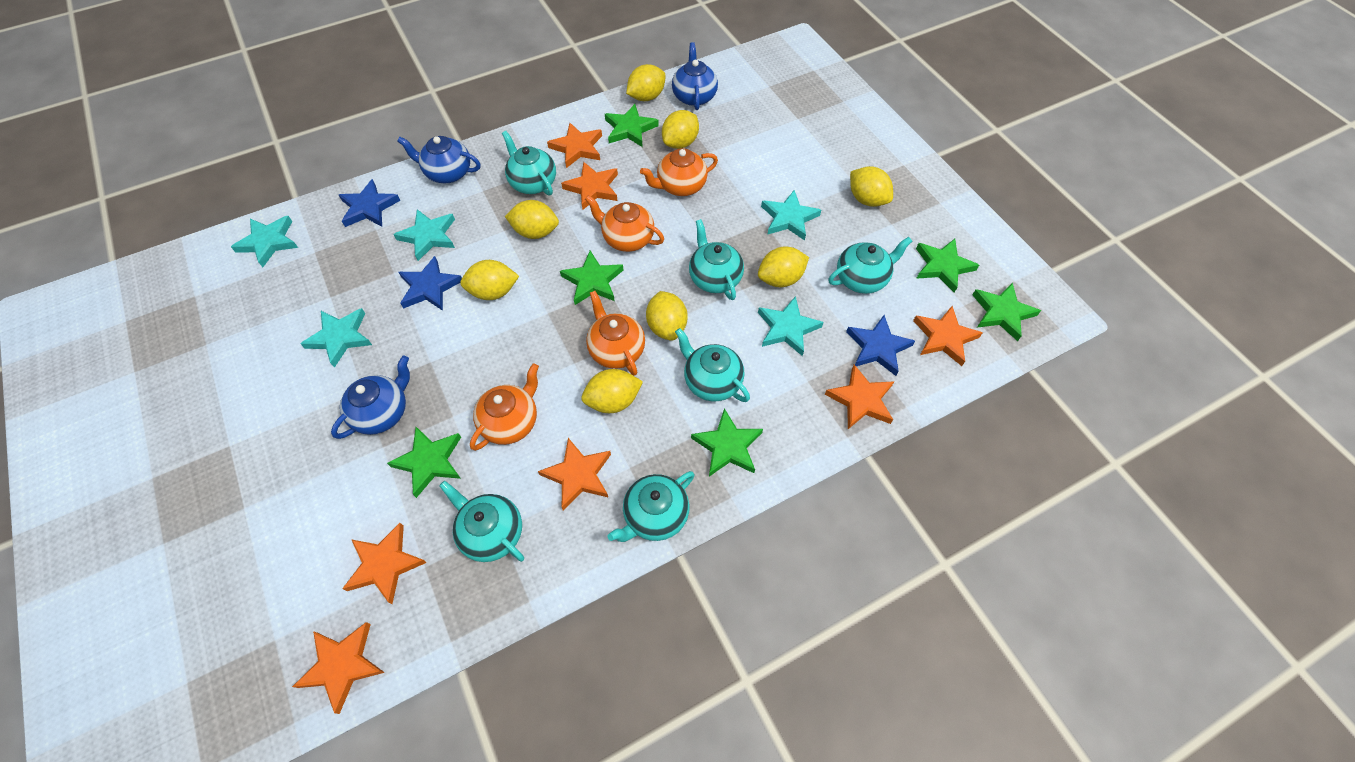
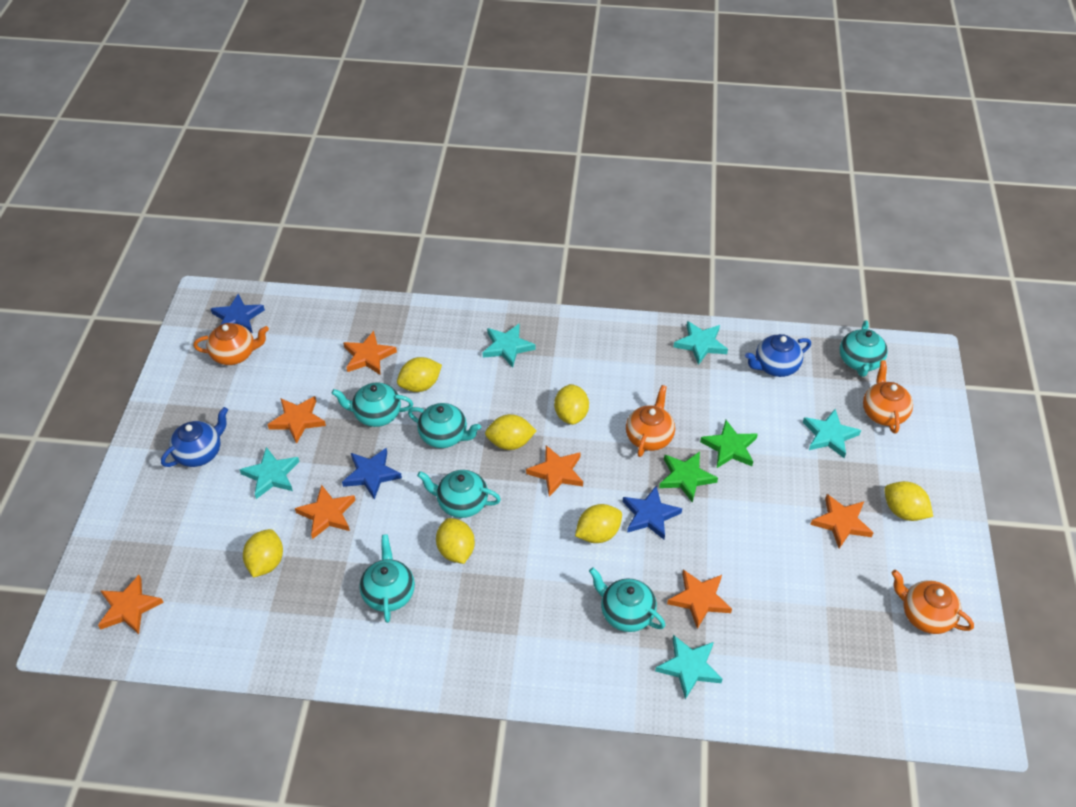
blue teapot: 3 -> 2
green star: 6 -> 2
yellow lemon: 8 -> 7

